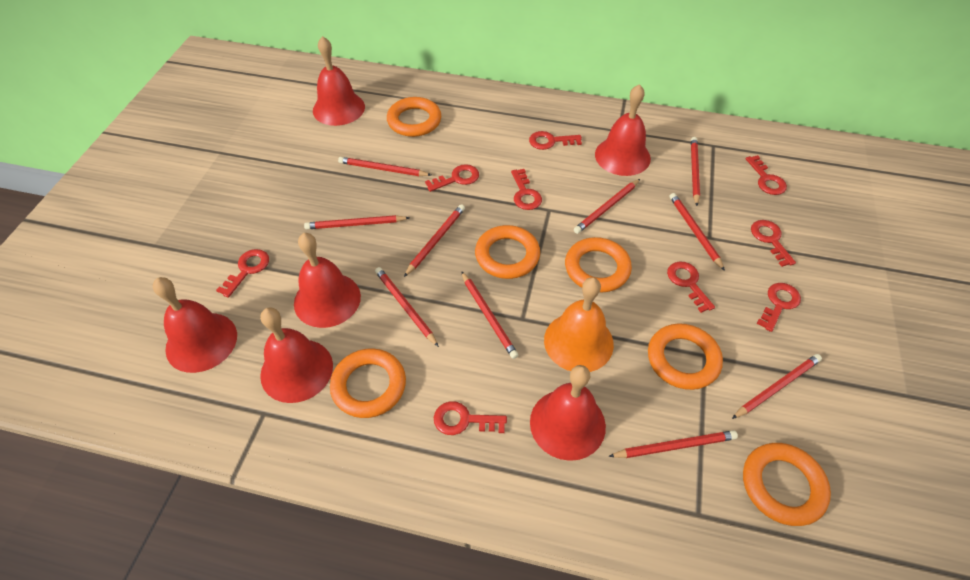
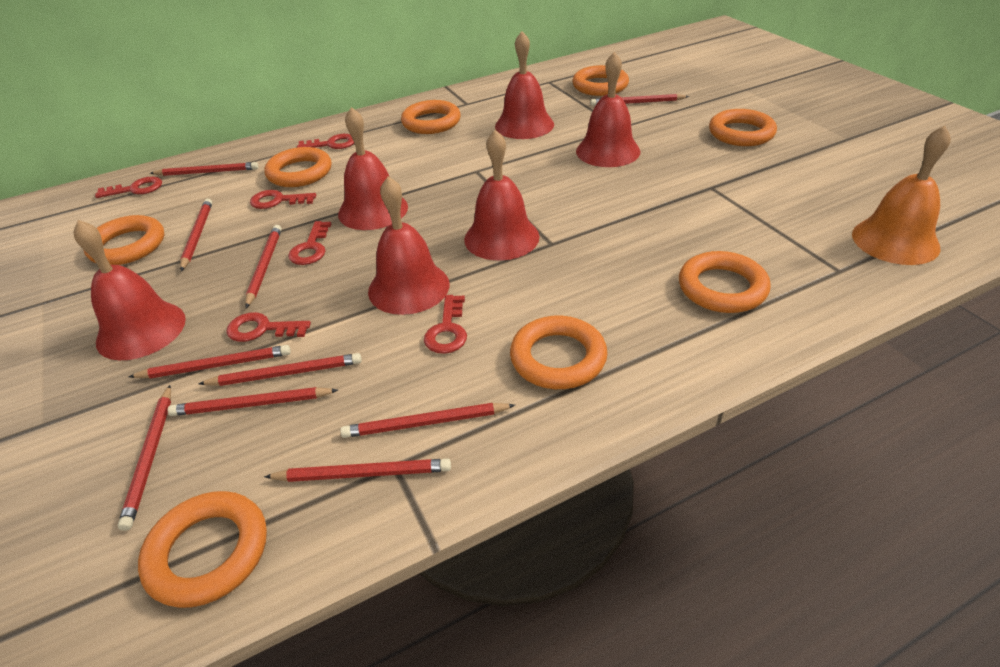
orange ring: 6 -> 8
red key: 9 -> 6

